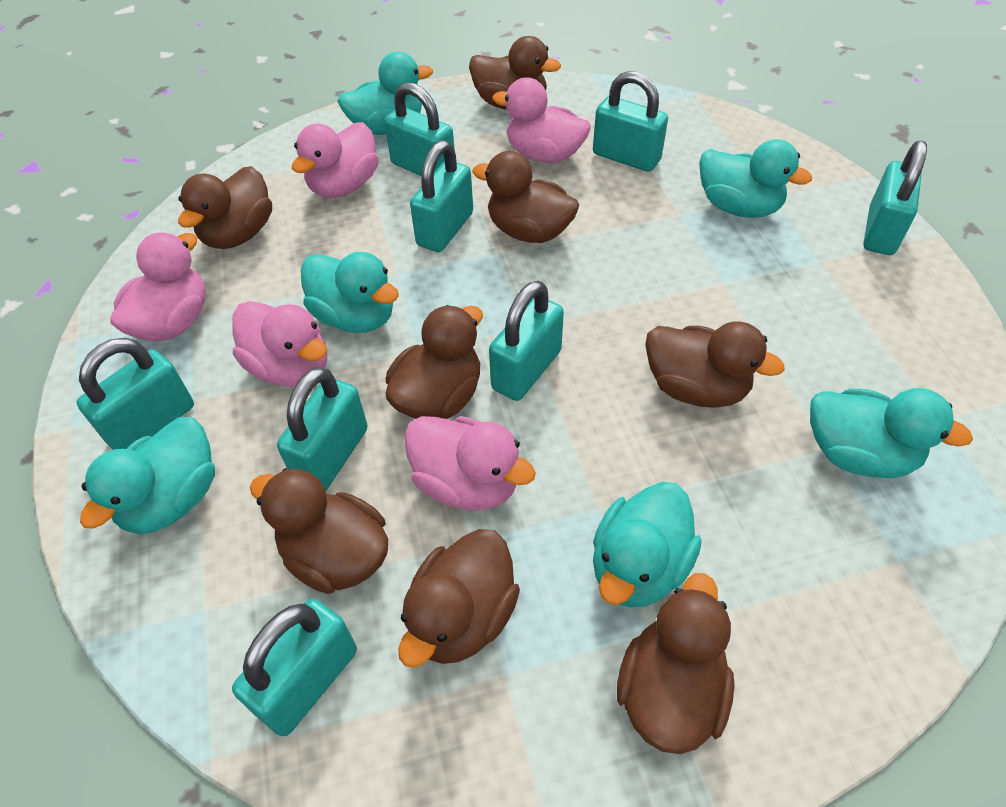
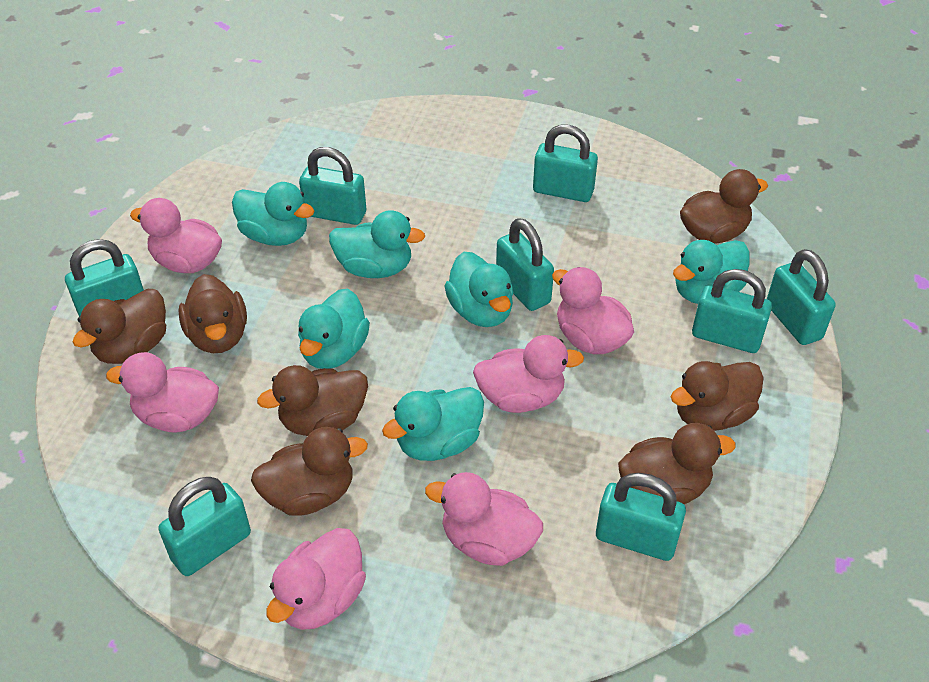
brown duck: 8 -> 7
pink duck: 5 -> 6

